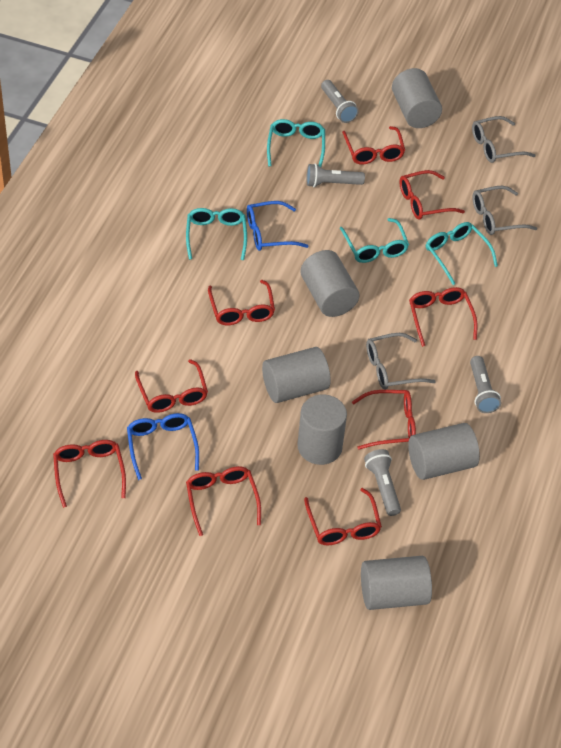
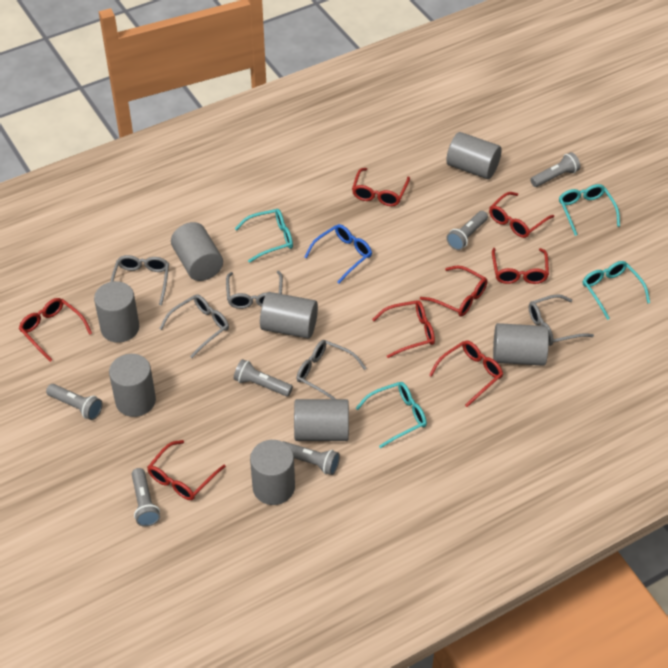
blue glasses: 2 -> 1
grey cylinder: 6 -> 8
grey flashlight: 4 -> 6
grey glasses: 3 -> 5
red glasses: 9 -> 8

